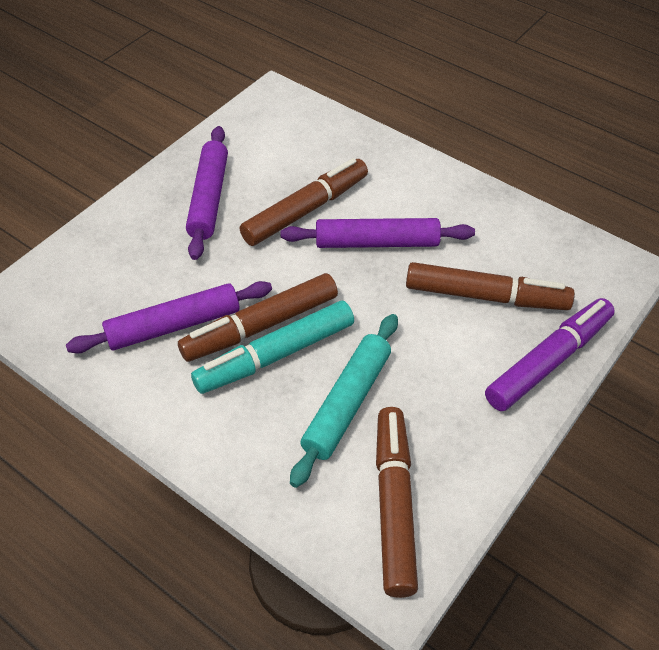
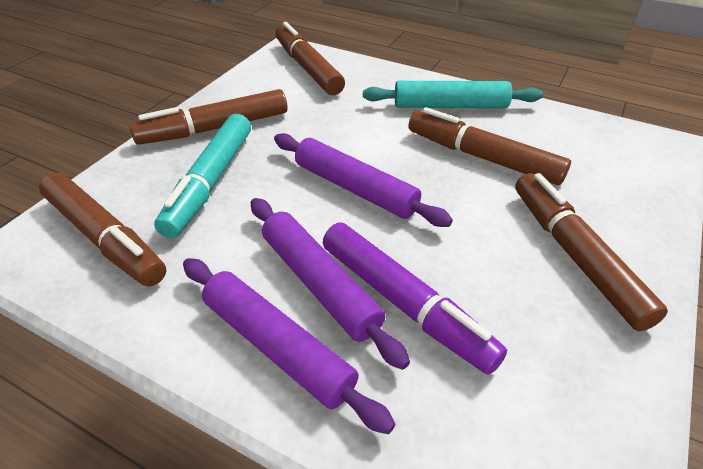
brown marker: 4 -> 5

